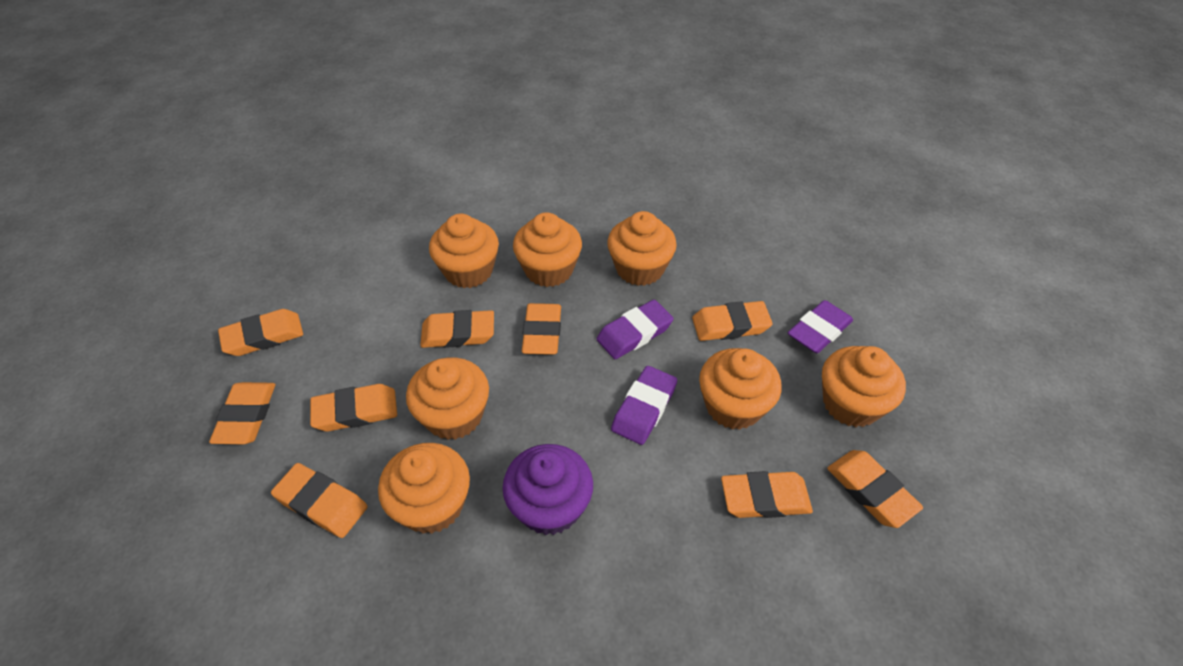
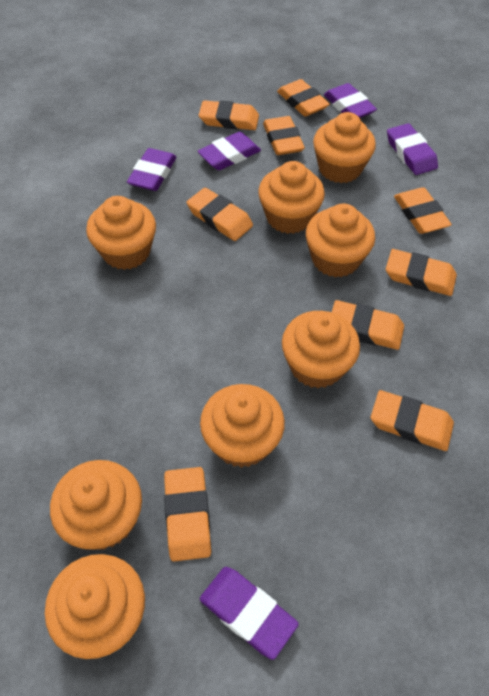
orange cupcake: 7 -> 8
purple cupcake: 1 -> 0
purple eraser: 3 -> 5

